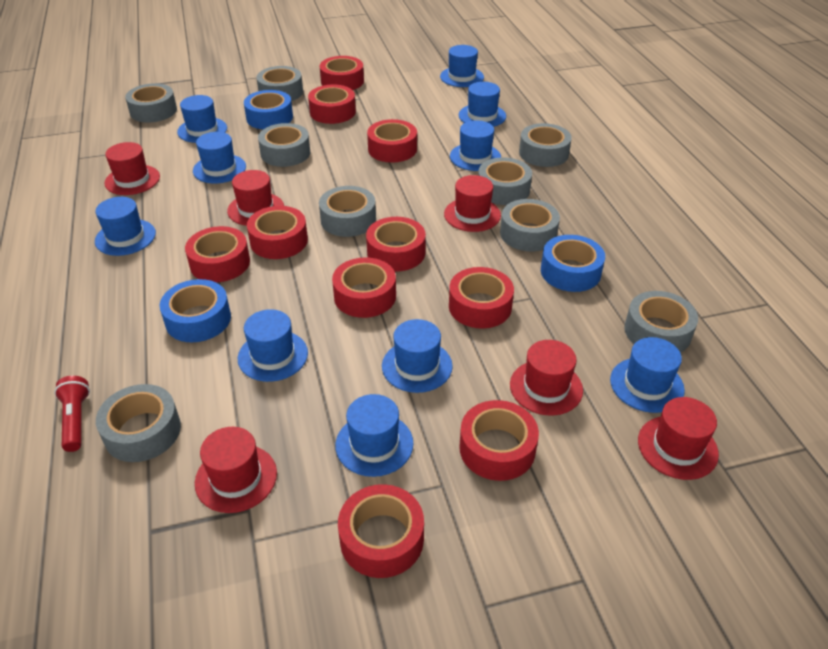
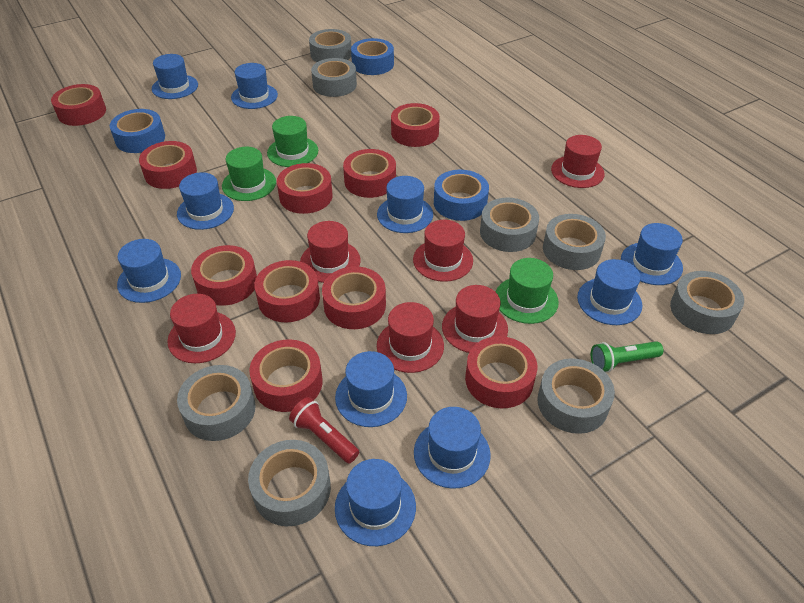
green flashlight: 0 -> 1
green hat: 0 -> 3
grey tape: 9 -> 8

